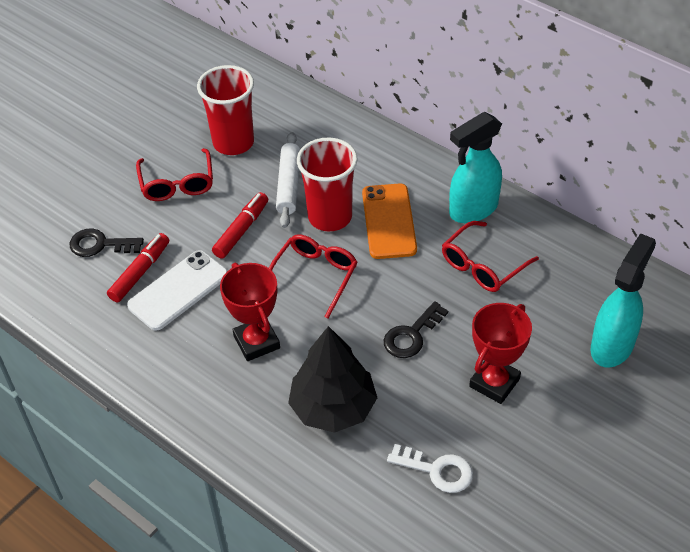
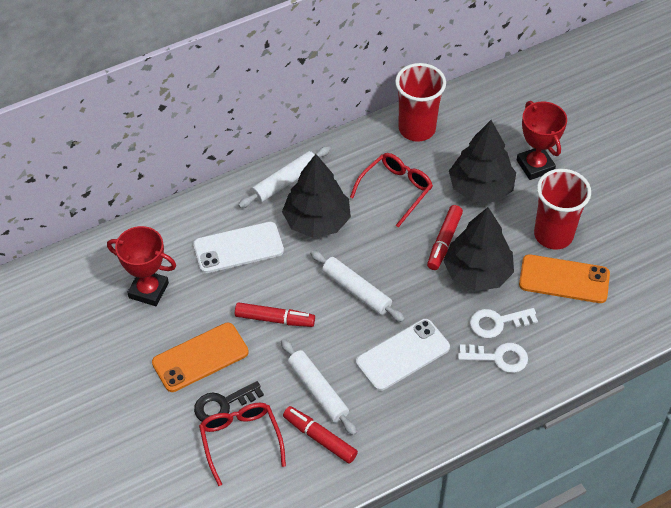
black key: 2 -> 1
black tree: 1 -> 3
orange phone: 1 -> 2
red glasses: 3 -> 2
red marker: 2 -> 3
turquoise spray bottle: 2 -> 0
white key: 1 -> 2
white phone: 1 -> 2
white rolling pin: 1 -> 3

